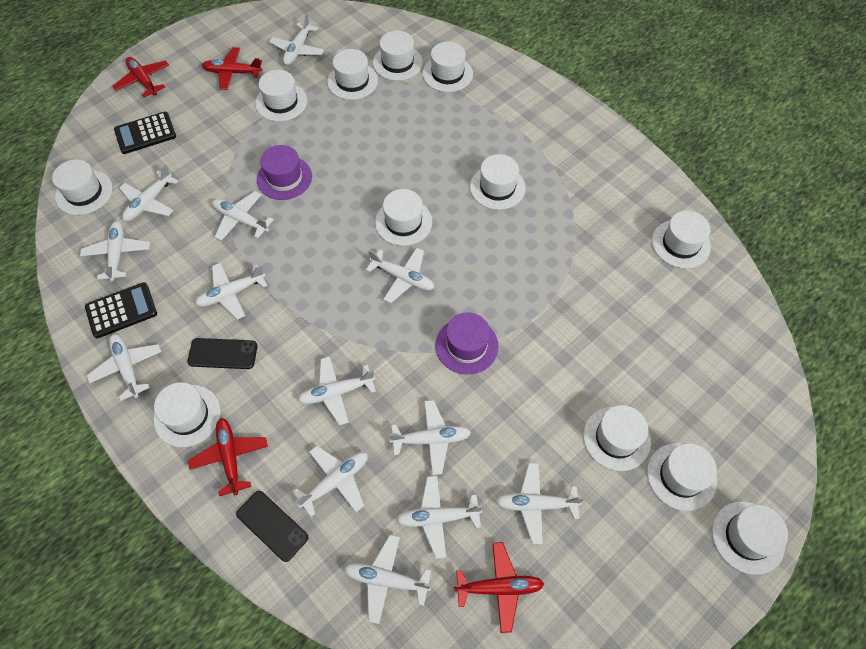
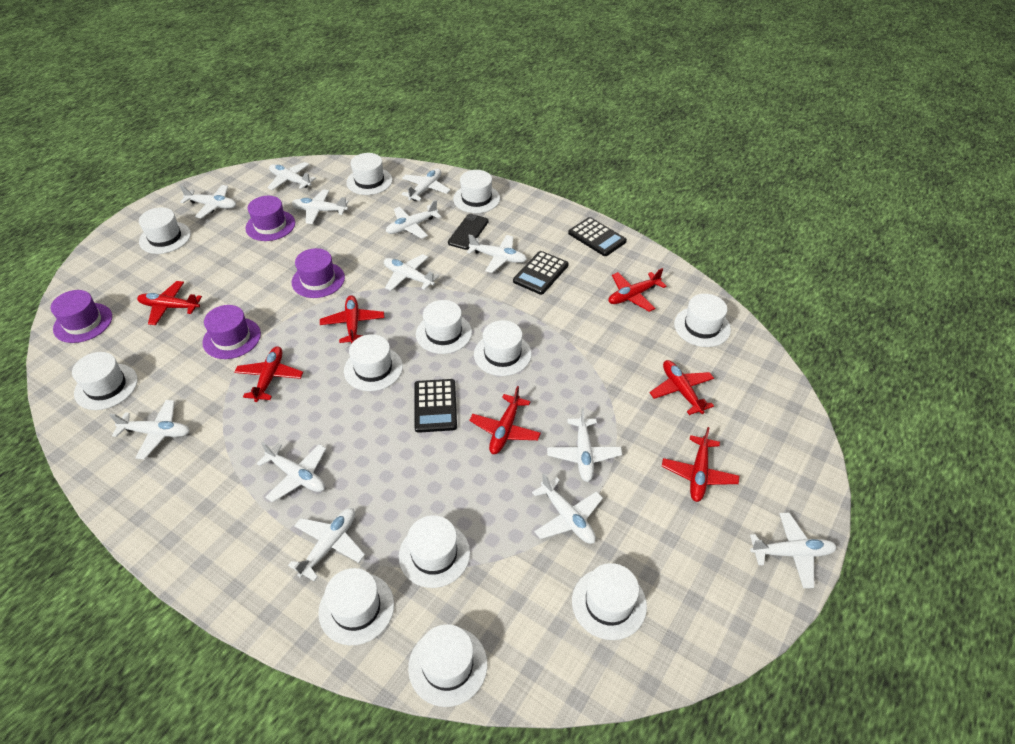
black calculator: 2 -> 3
black phone: 2 -> 1
purple hat: 2 -> 4
red plane: 4 -> 7

